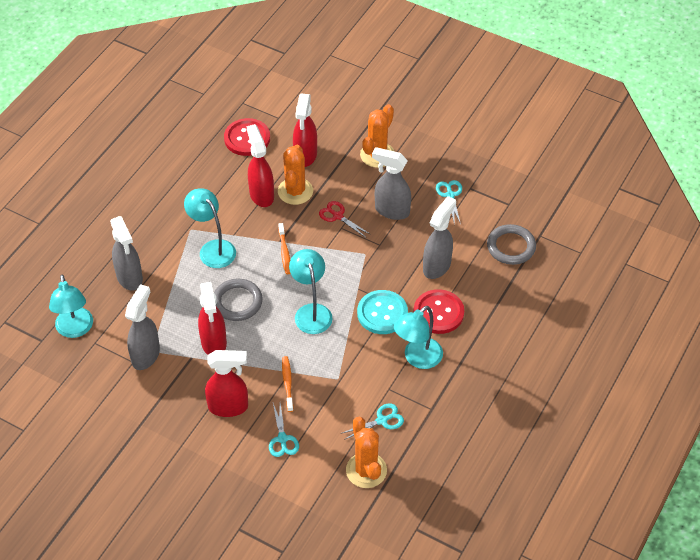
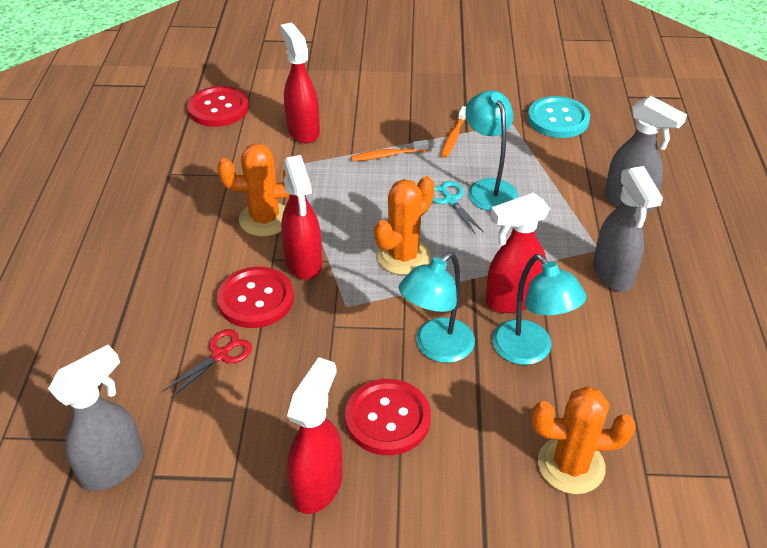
grey ring: 2 -> 0
grey spray bottle: 4 -> 3
red button: 2 -> 3
turquoise lamp: 4 -> 3
turquoise scissors: 3 -> 1

